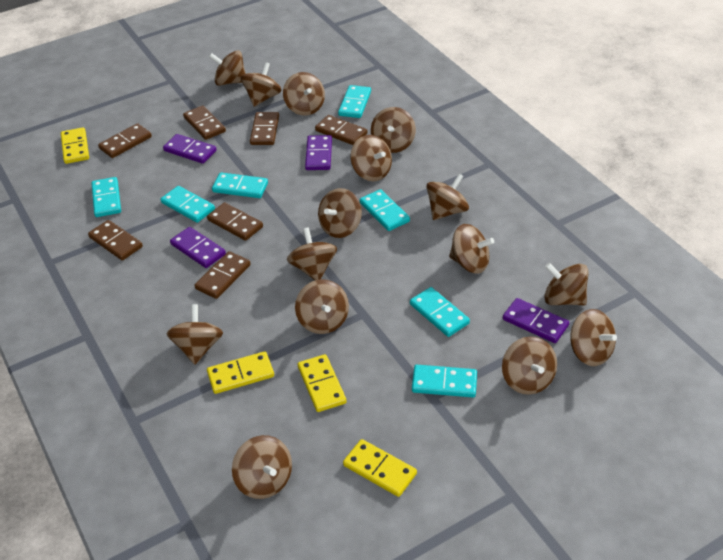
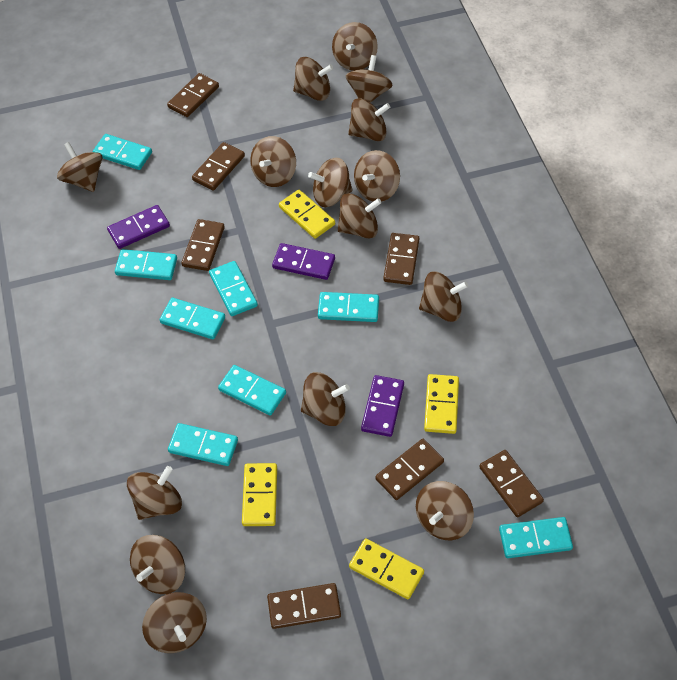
purple domino: 4 -> 3
turquoise domino: 7 -> 8

